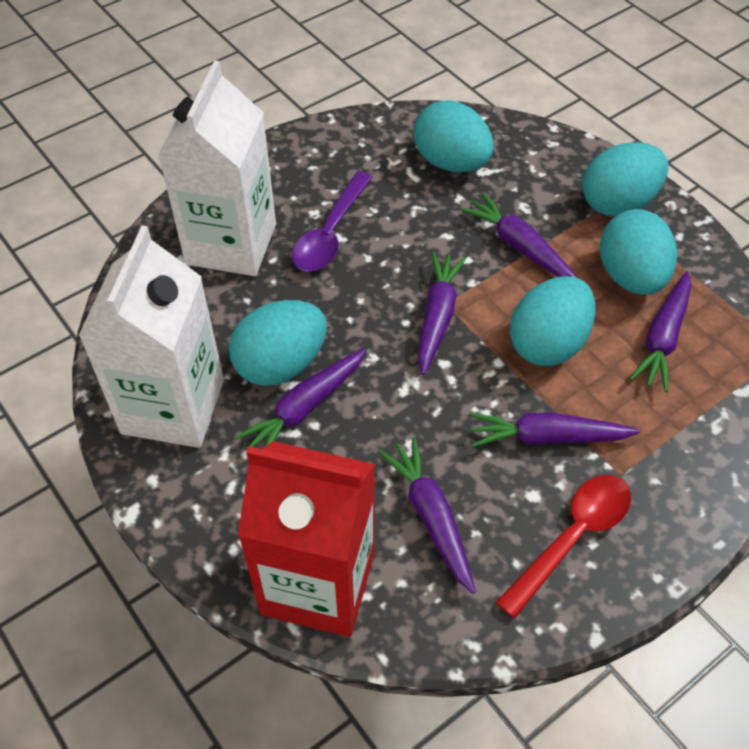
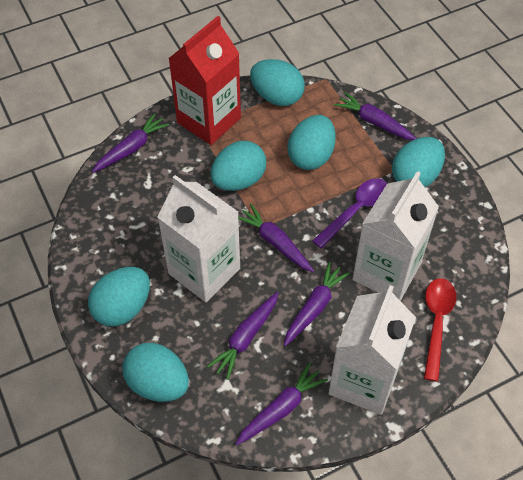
turquoise egg: 5 -> 6
white carton: 2 -> 3

